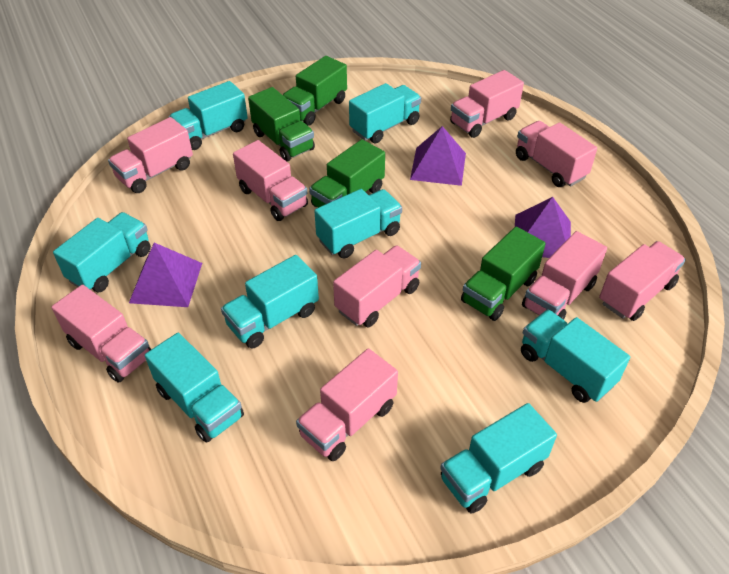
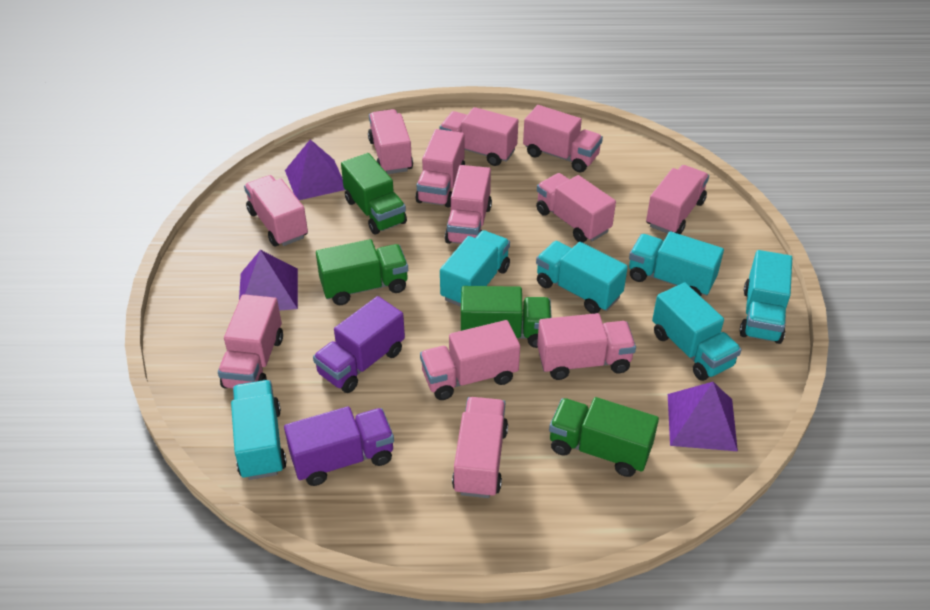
pink truck: 9 -> 12
purple truck: 0 -> 2
turquoise truck: 8 -> 6

